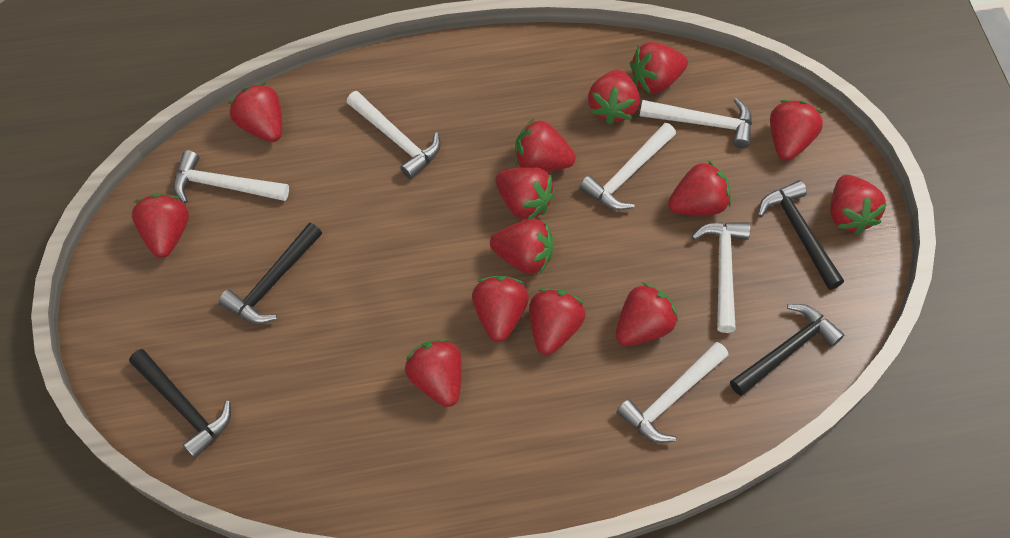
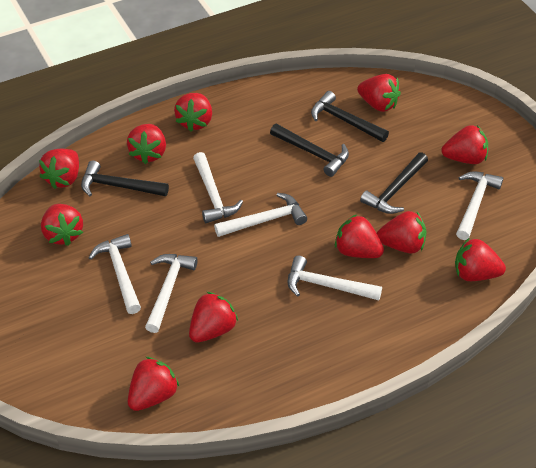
red strawberry: 14 -> 11

